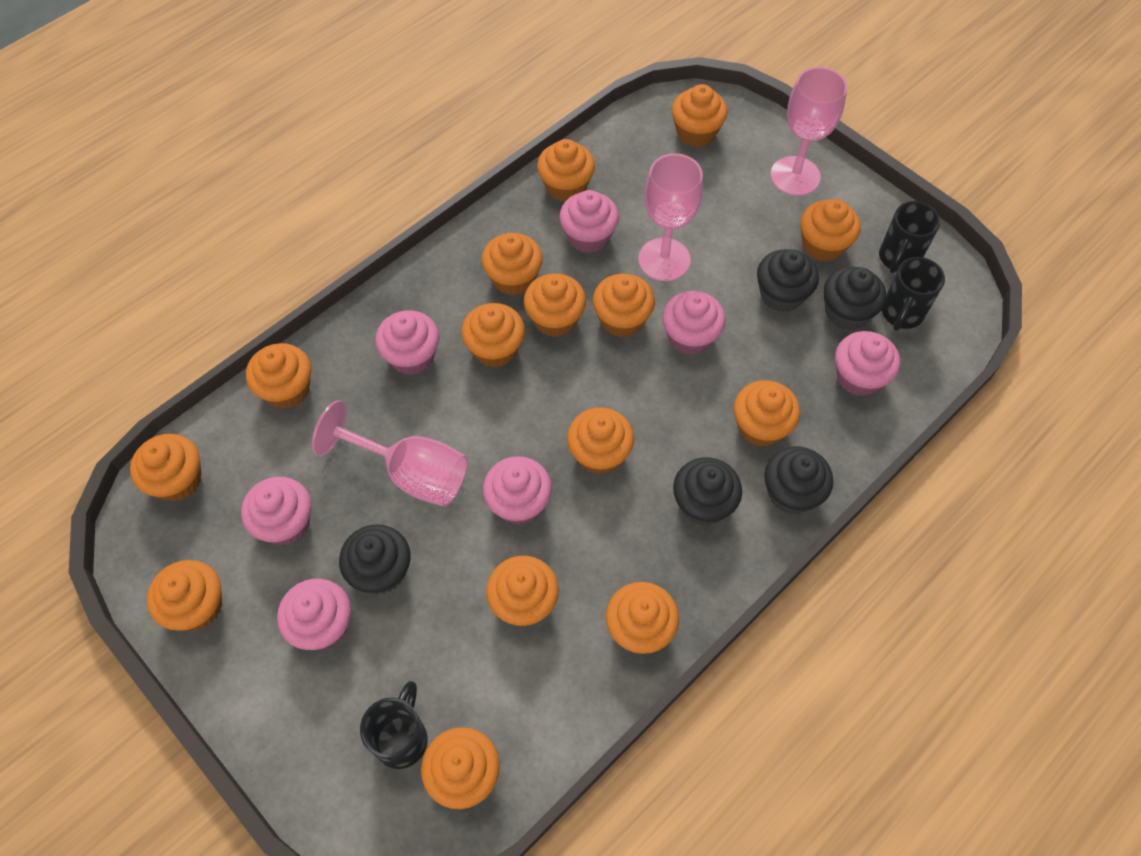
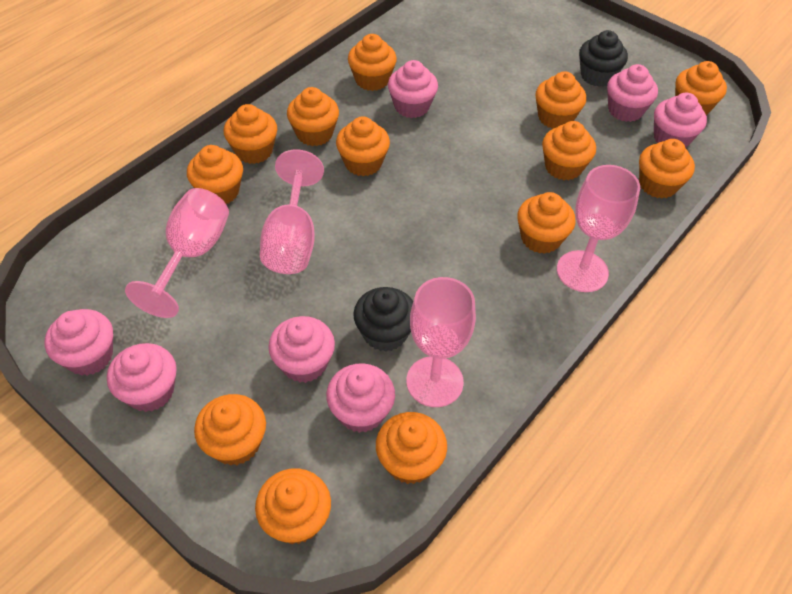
black cupcake: 5 -> 2
black mug: 3 -> 0
orange cupcake: 15 -> 13
pink goblet: 3 -> 4

